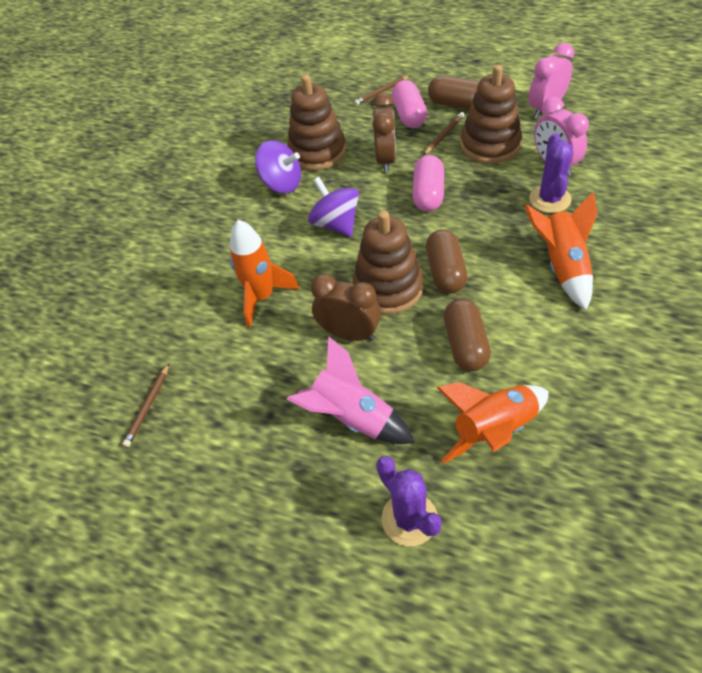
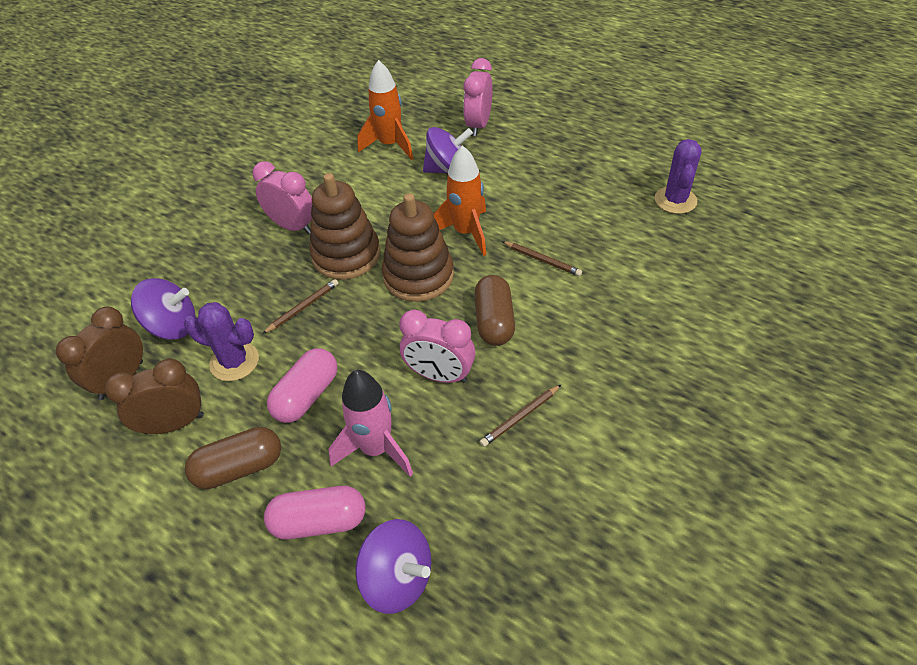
brown capsule: 3 -> 2
brown stacking toy: 3 -> 2
orange rocket: 3 -> 2
pink clock: 2 -> 3
purple spinning top: 2 -> 3

